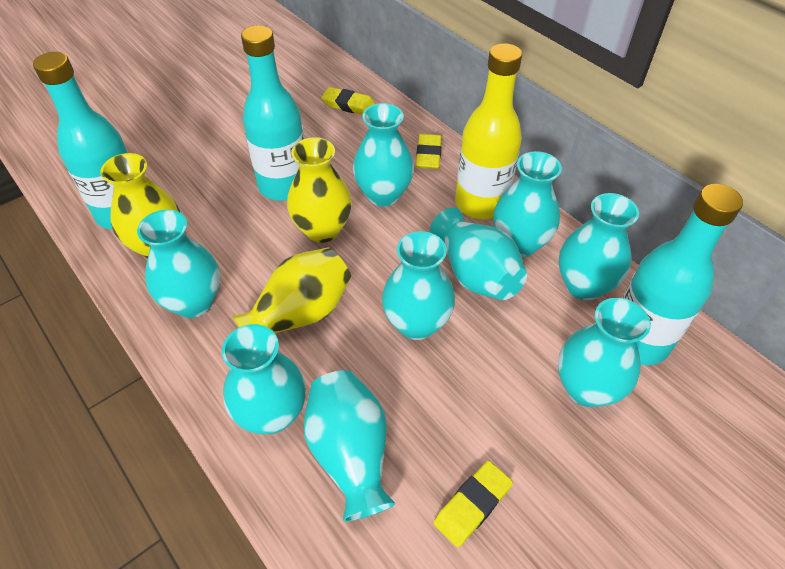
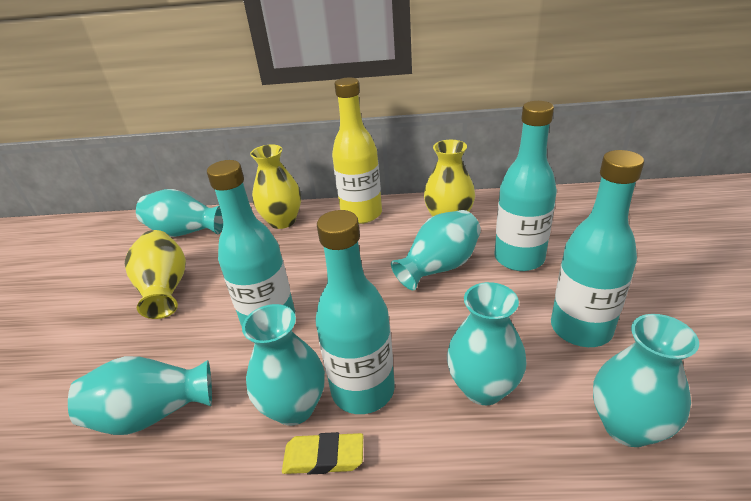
turquoise bottle: 3 -> 4
turquoise vase: 9 -> 6
yellow eraser: 3 -> 1

